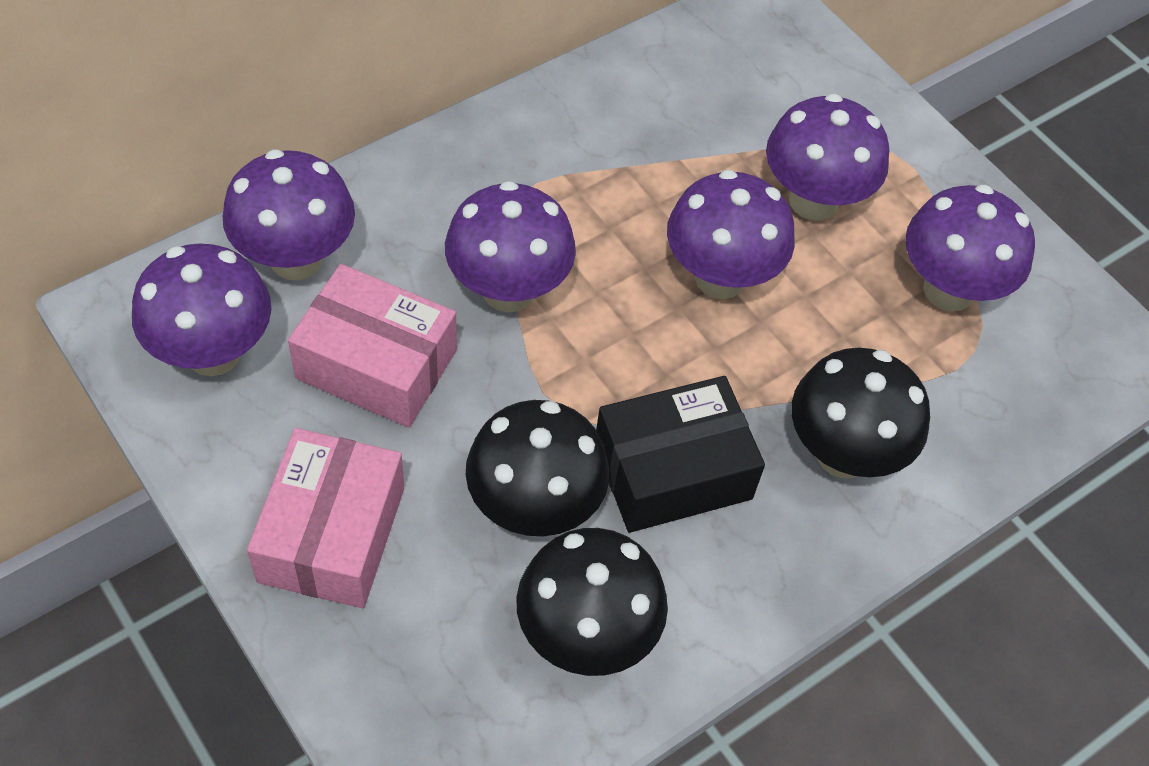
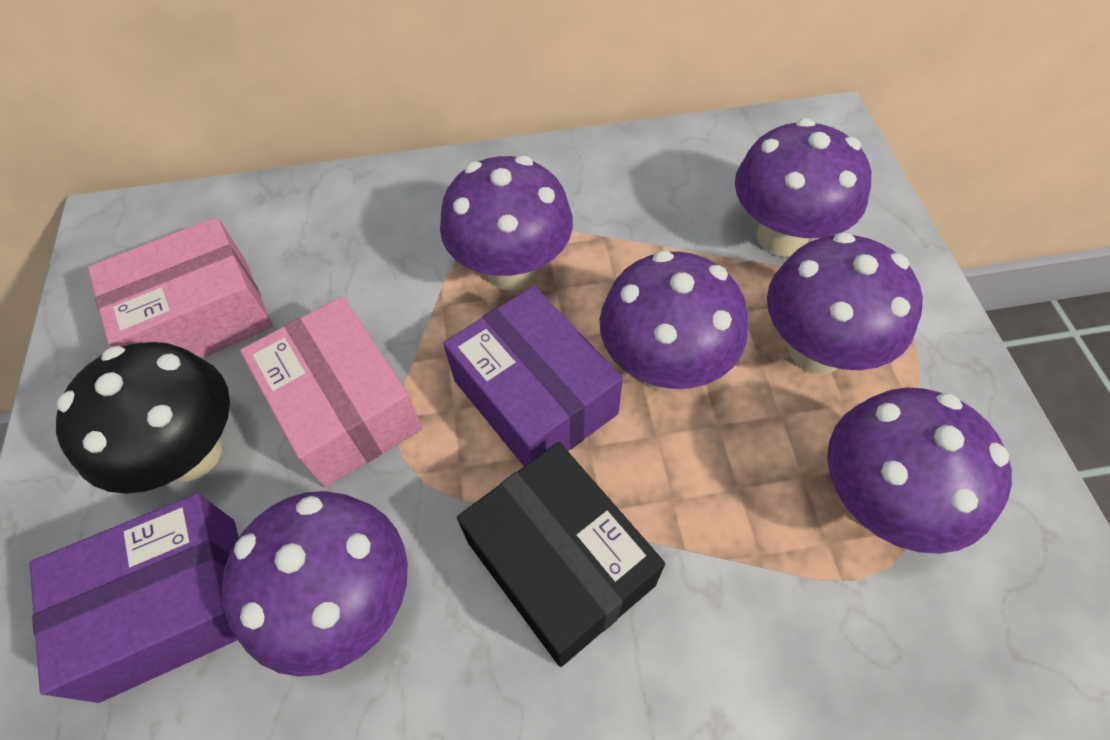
black mushroom: 3 -> 1
purple box: 0 -> 2

